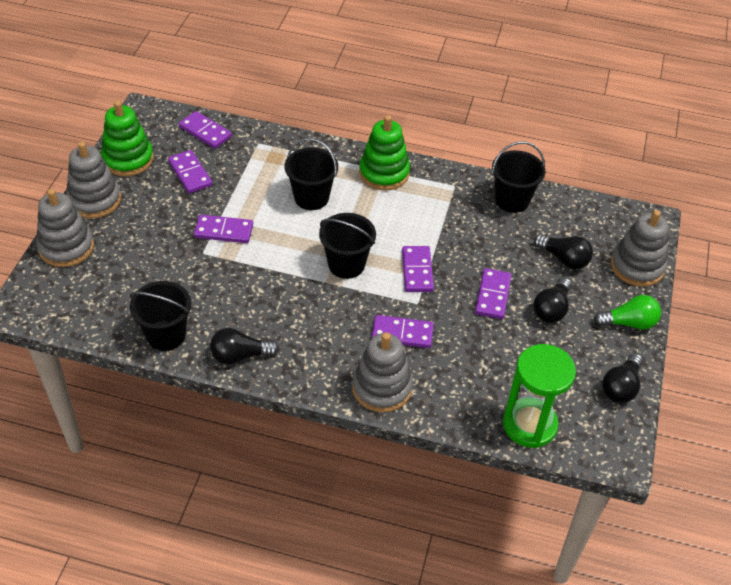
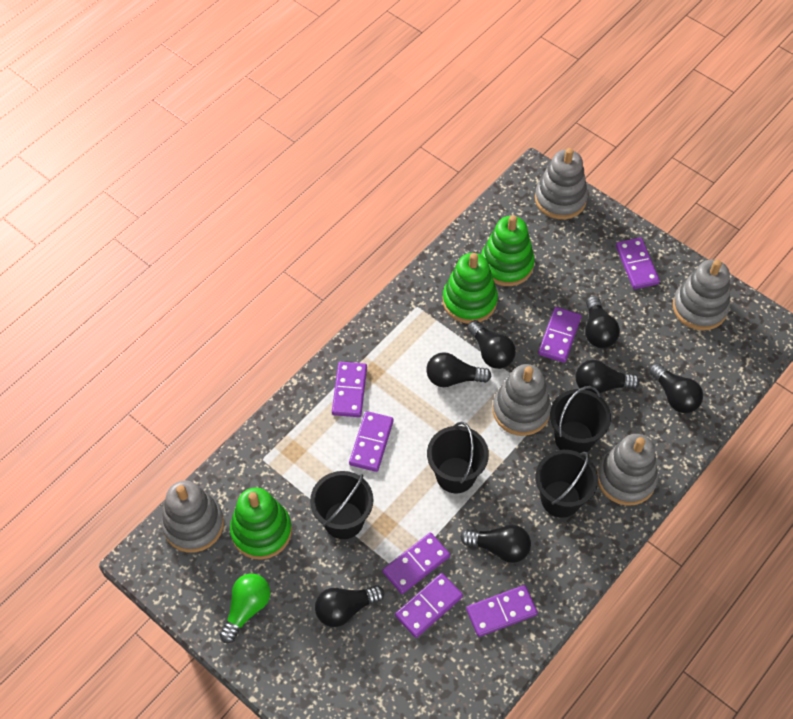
black light bulb: 4 -> 7
green hourglass: 1 -> 0
green stacking toy: 2 -> 3
grey stacking toy: 4 -> 5
purple domino: 6 -> 7

